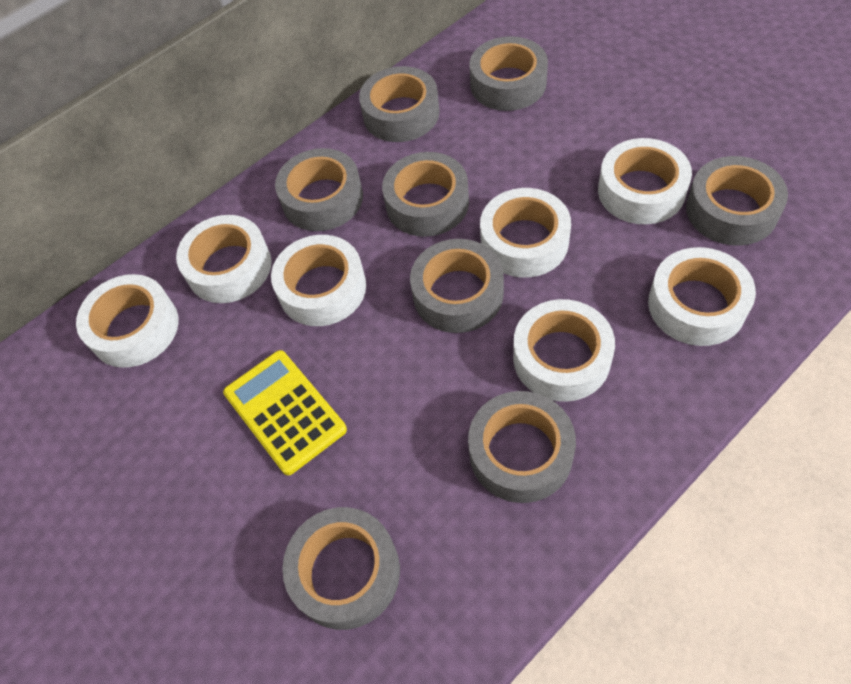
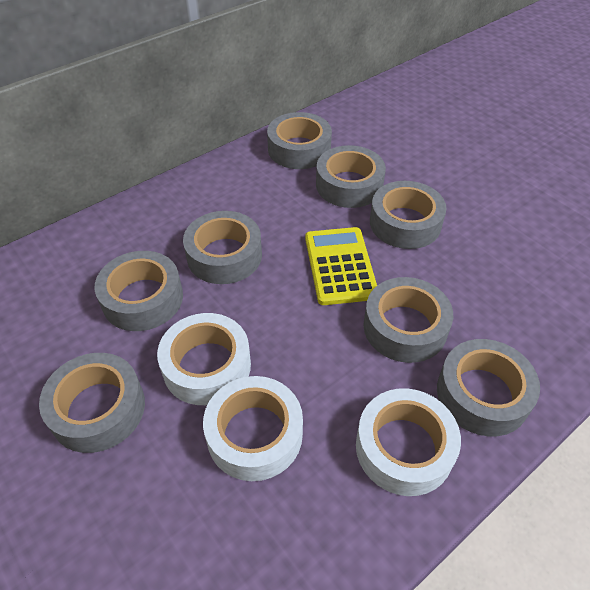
white tape: 7 -> 3

